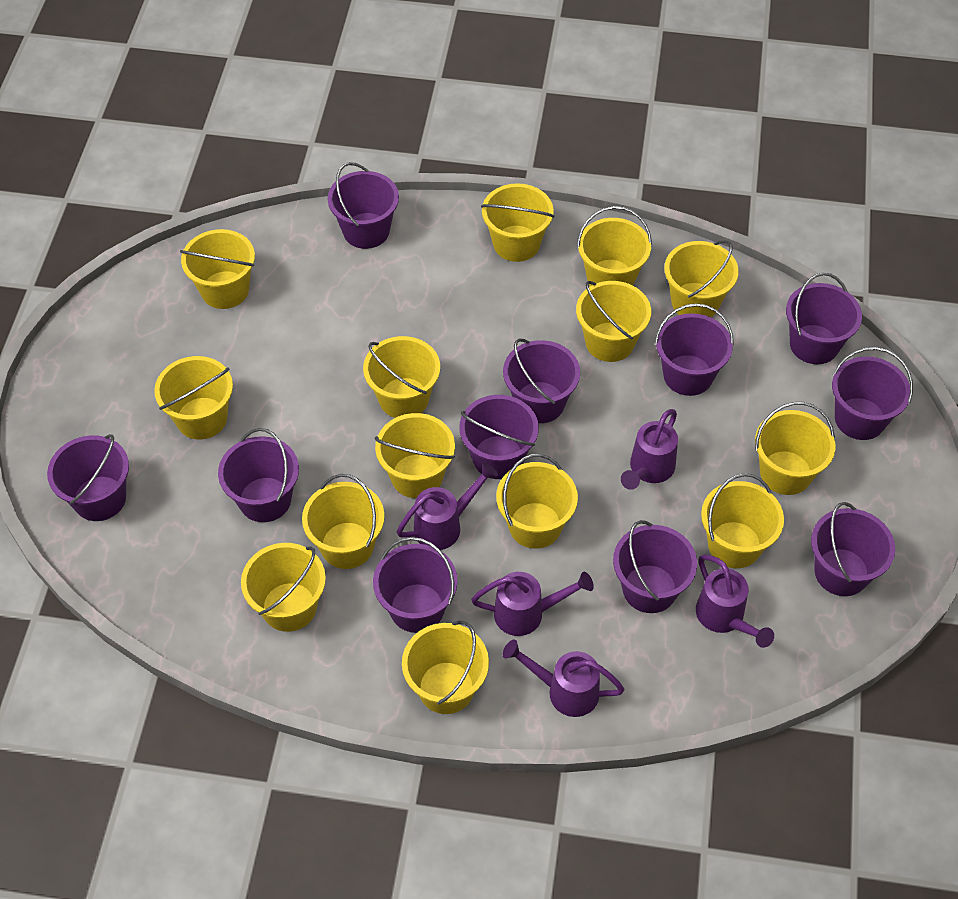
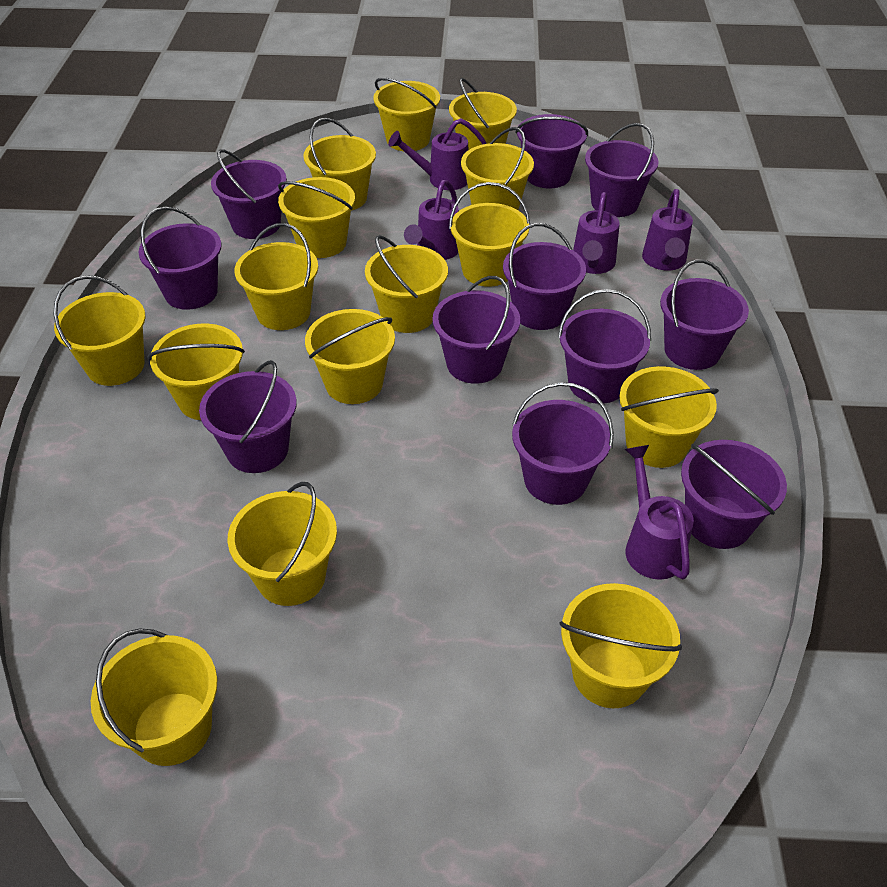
yellow bucket: 14 -> 15

